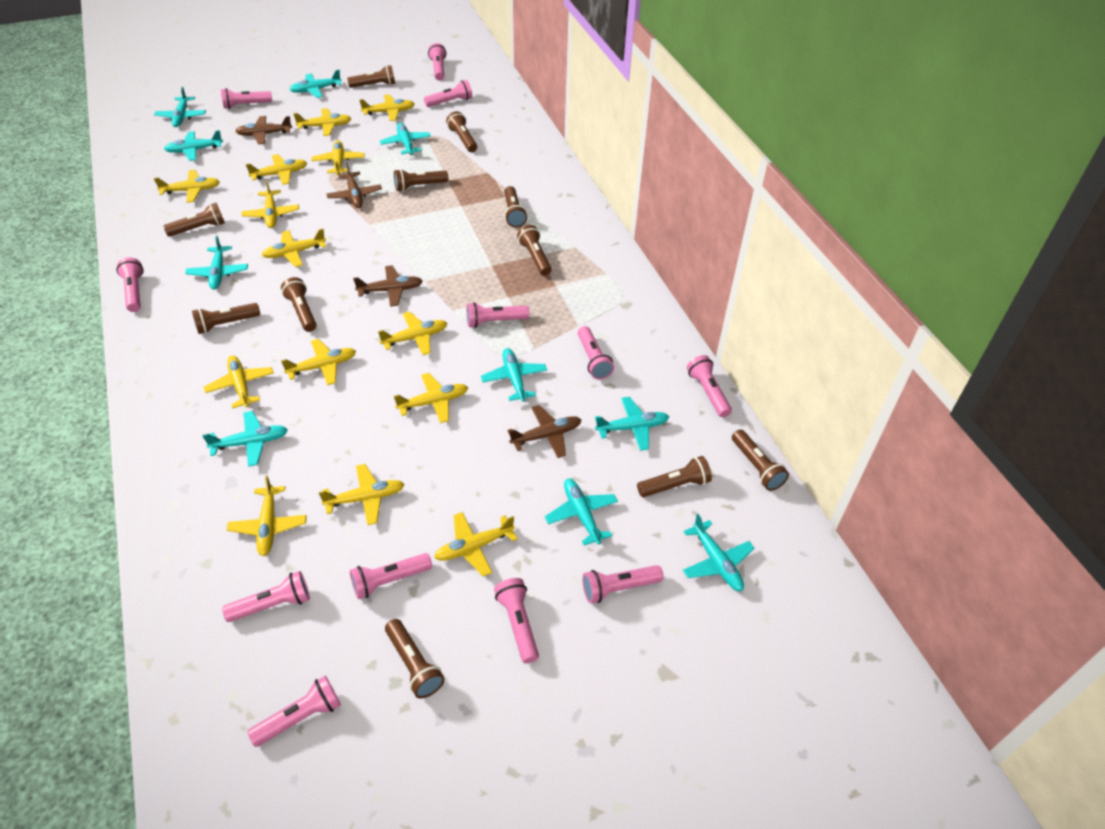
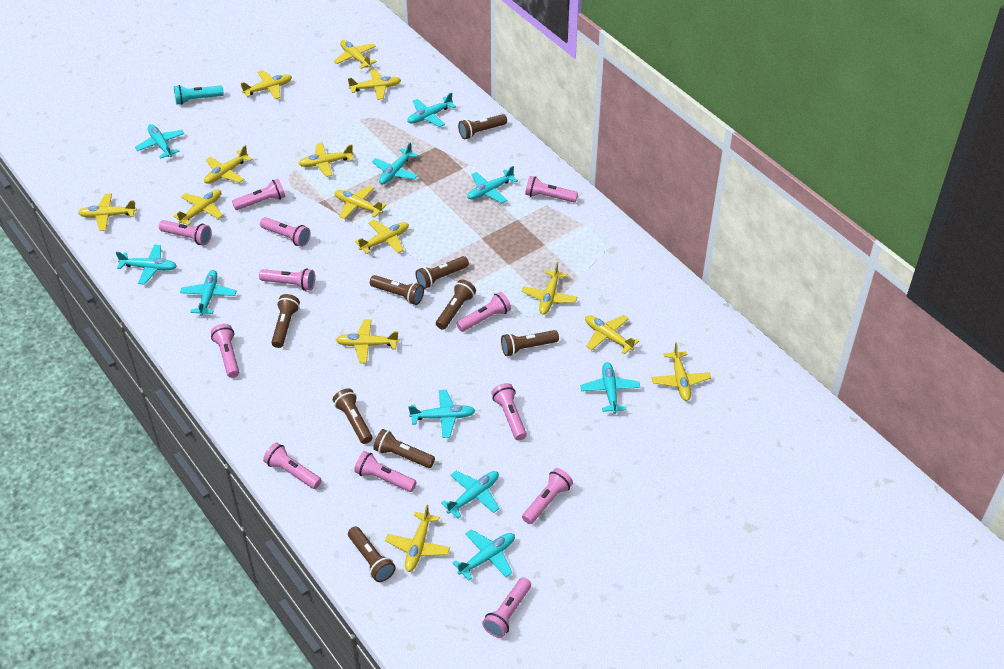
brown flashlight: 11 -> 9
brown plane: 4 -> 0
turquoise flashlight: 0 -> 1

